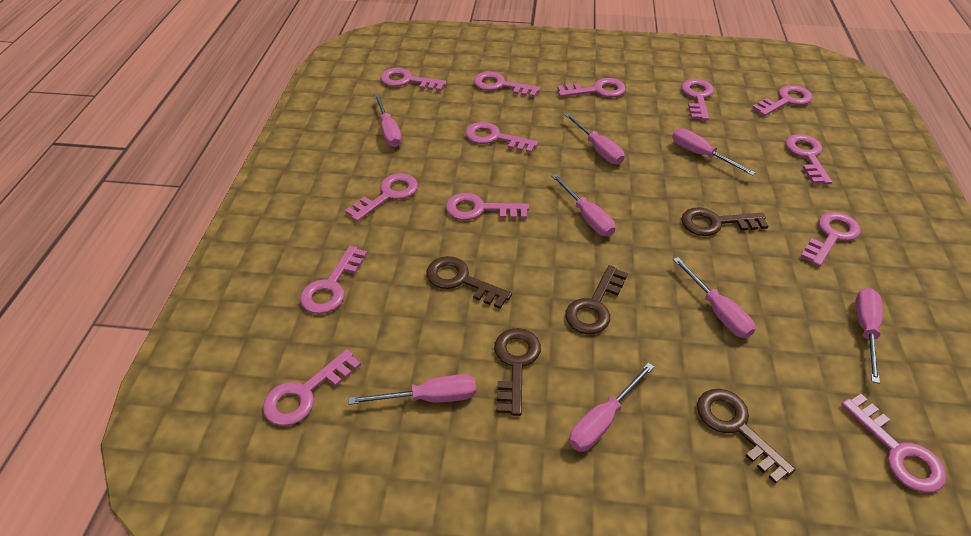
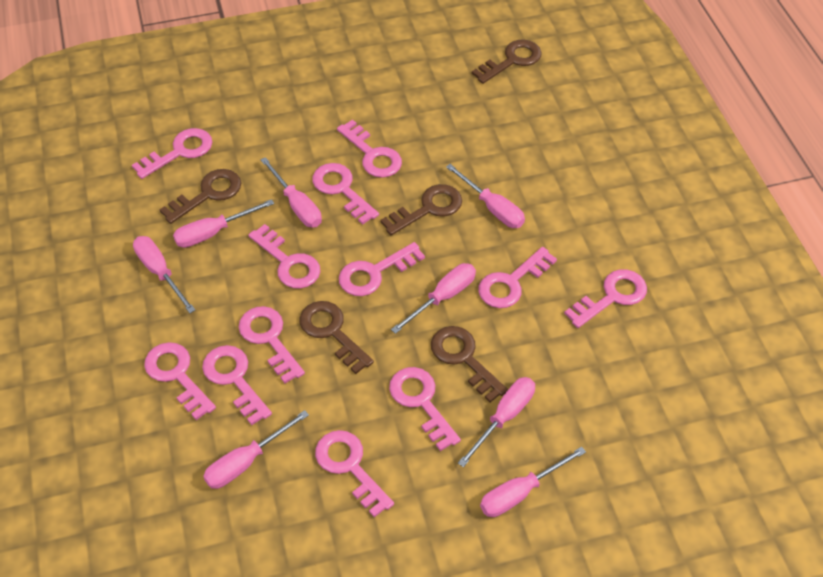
pink key: 13 -> 12

